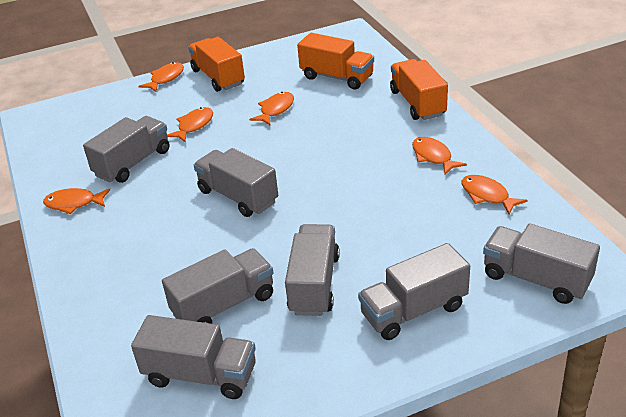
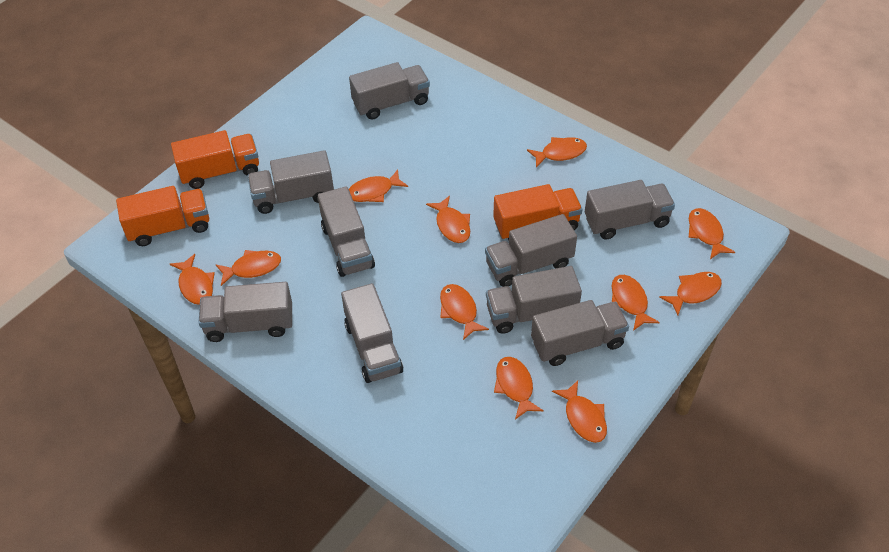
grey truck: 7 -> 9
orange fish: 6 -> 11

